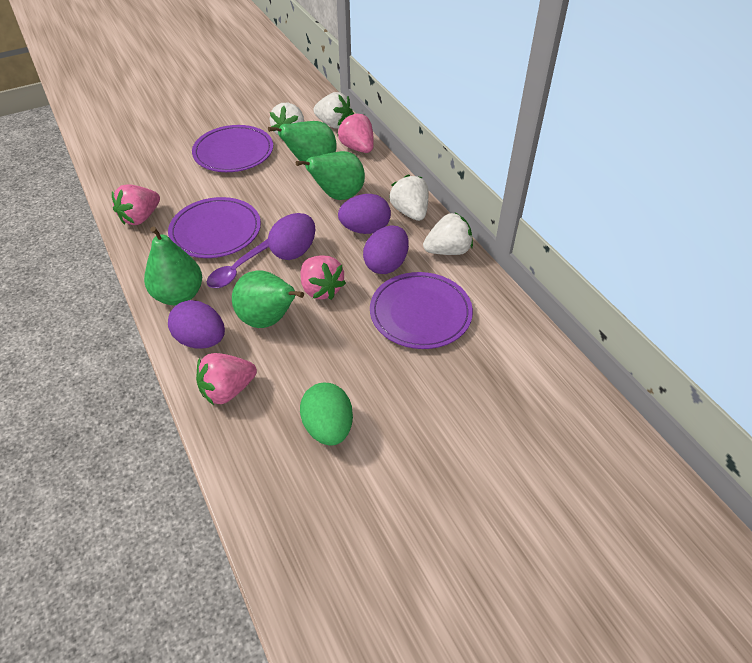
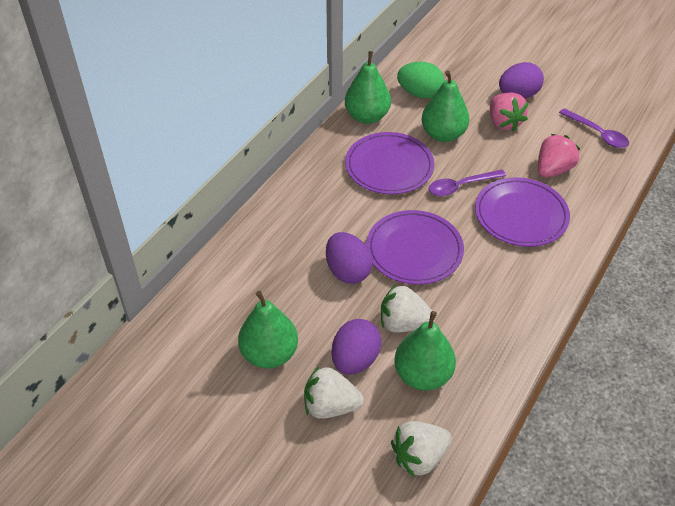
pink strawberry: 4 -> 2
purple egg: 4 -> 3
purple spoon: 1 -> 2
white strawberry: 4 -> 3

